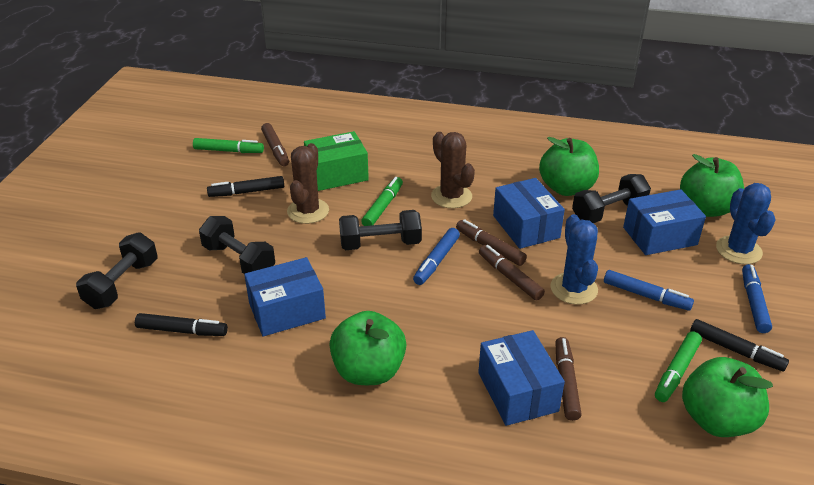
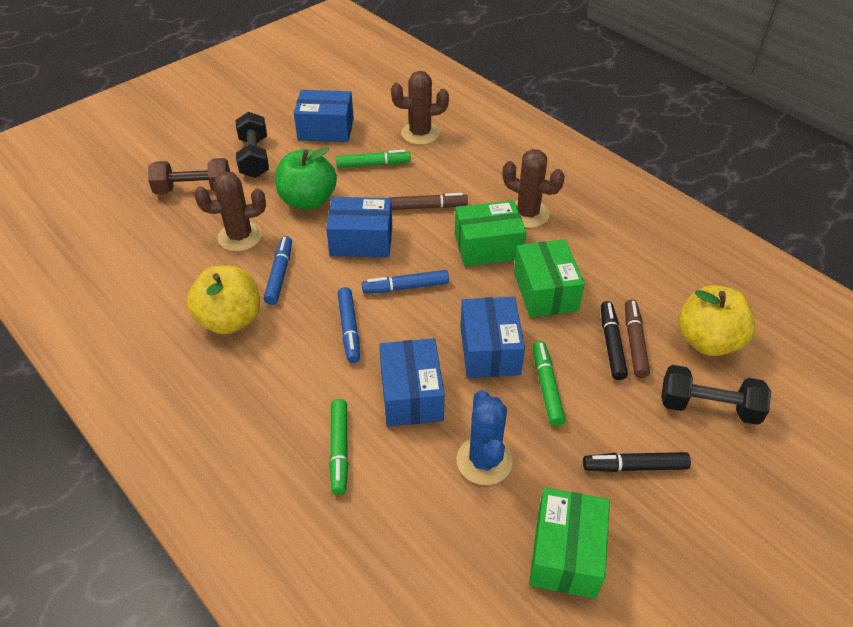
black dumbbell: 4 -> 2
black marker: 3 -> 2
blue cactus: 2 -> 1
brown cactus: 2 -> 3
brown dumbbell: 0 -> 1
brown marker: 4 -> 2
green apple: 4 -> 1
green box: 1 -> 3
yellow apple: 0 -> 2

